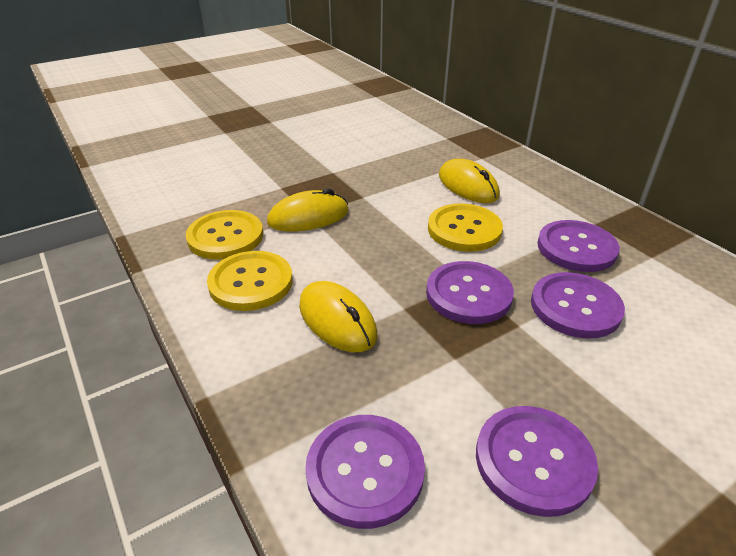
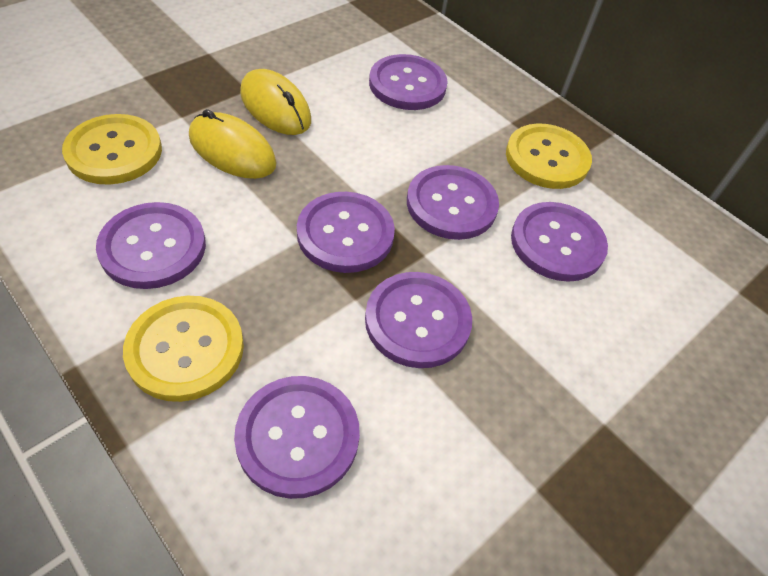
purple button: 5 -> 7
yellow mouse: 3 -> 2

